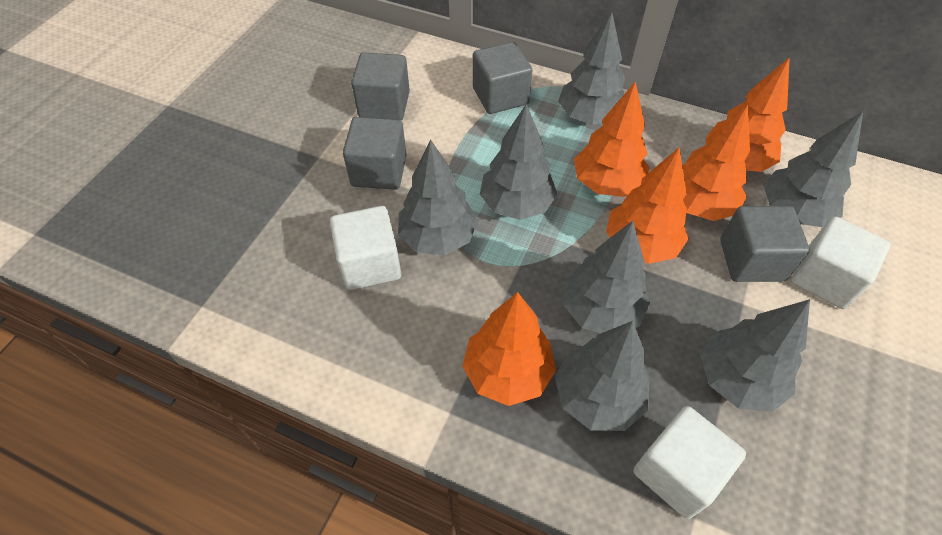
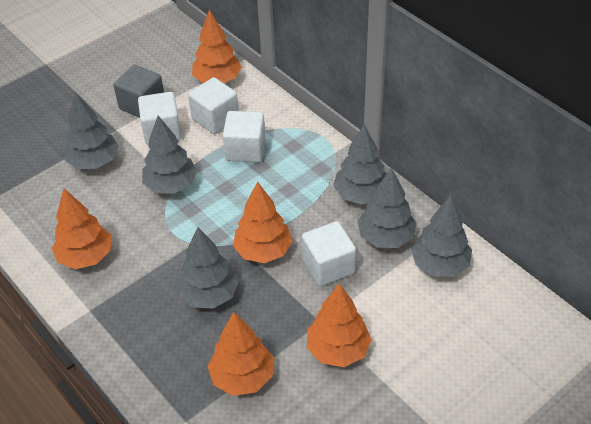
grey cube: 4 -> 1
grey tree: 7 -> 6
white cube: 3 -> 4

